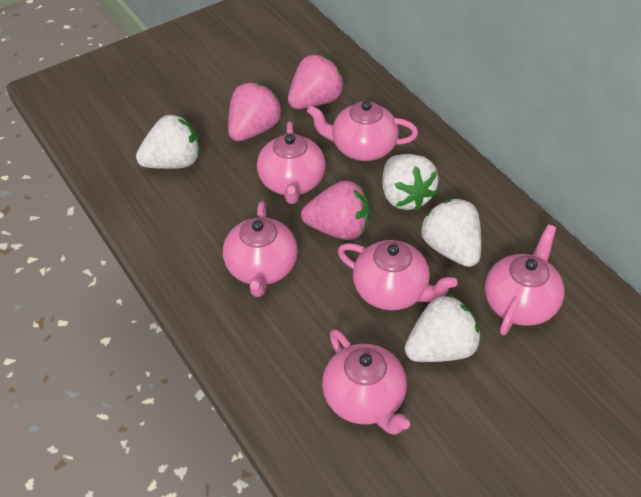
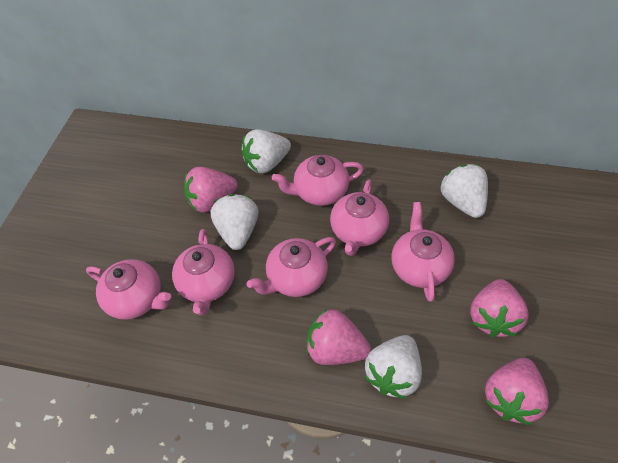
pink strawberry: 3 -> 4

